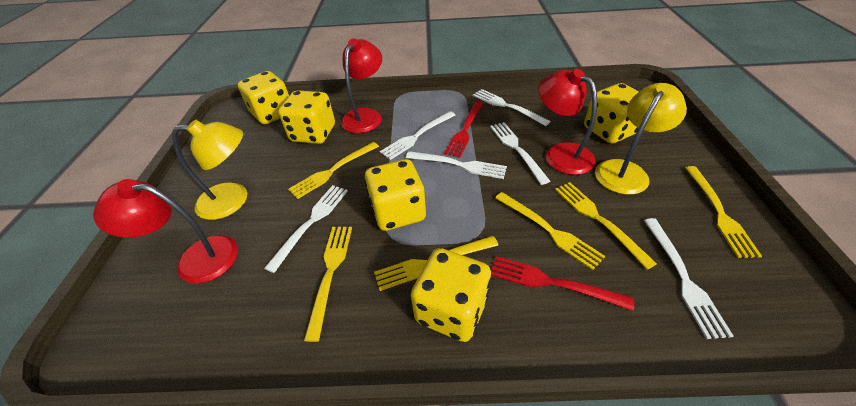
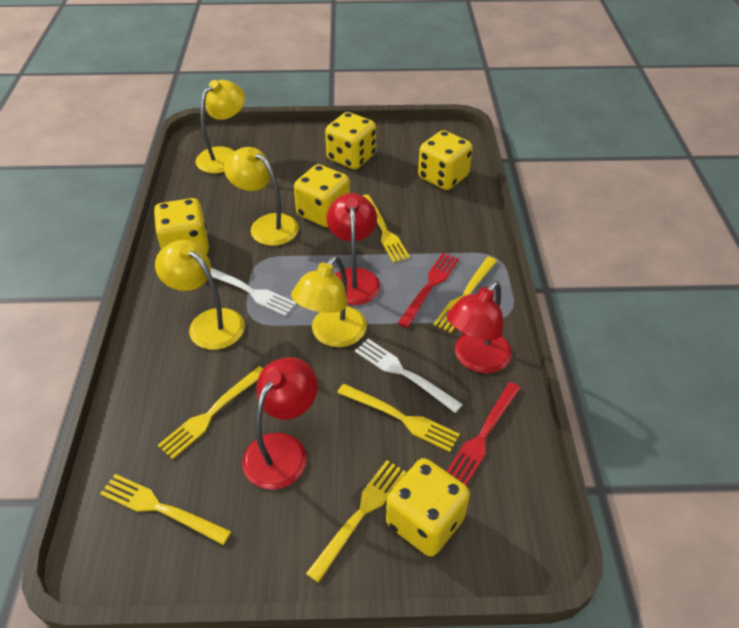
white fork: 6 -> 2
yellow lamp: 2 -> 4

